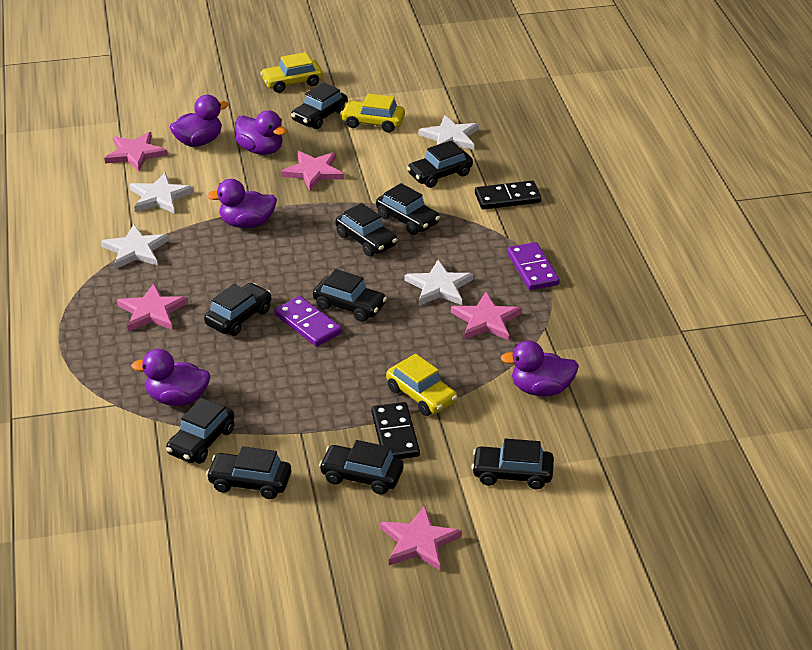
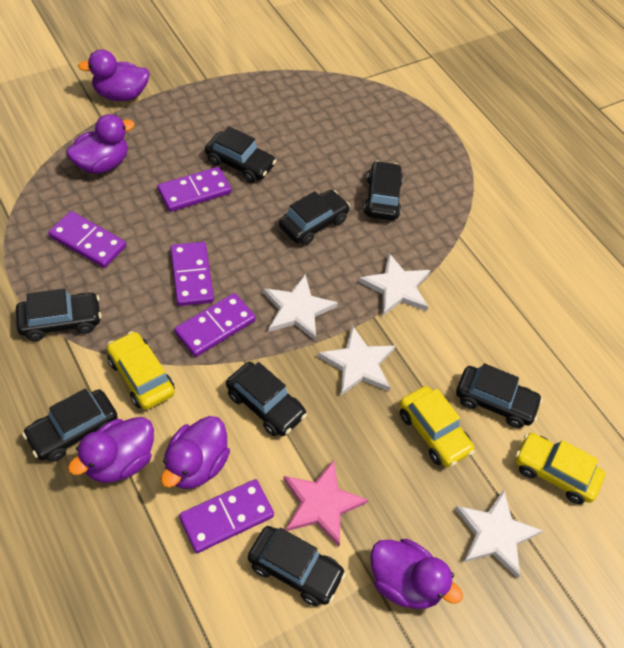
black car: 10 -> 8
black domino: 2 -> 0
pink star: 5 -> 1
purple domino: 2 -> 5

